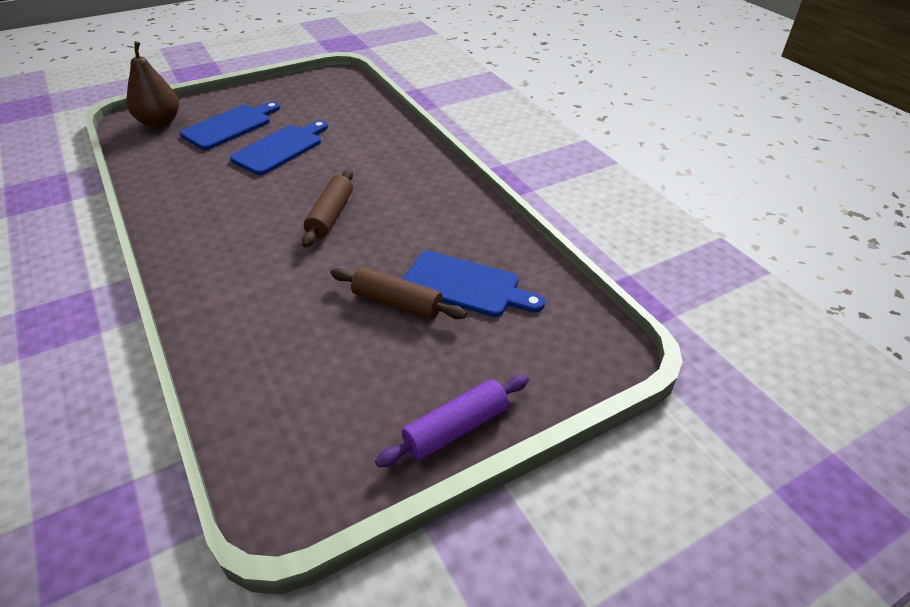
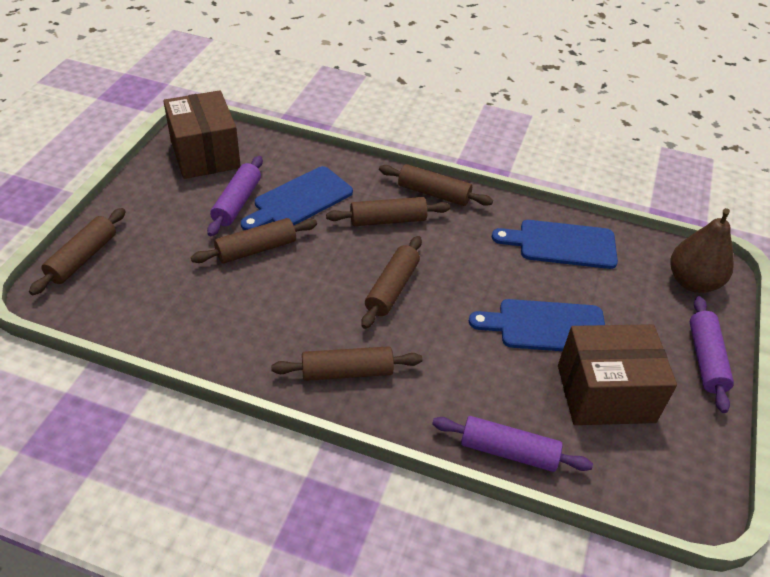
brown box: 0 -> 2
brown rolling pin: 2 -> 6
purple rolling pin: 1 -> 3

